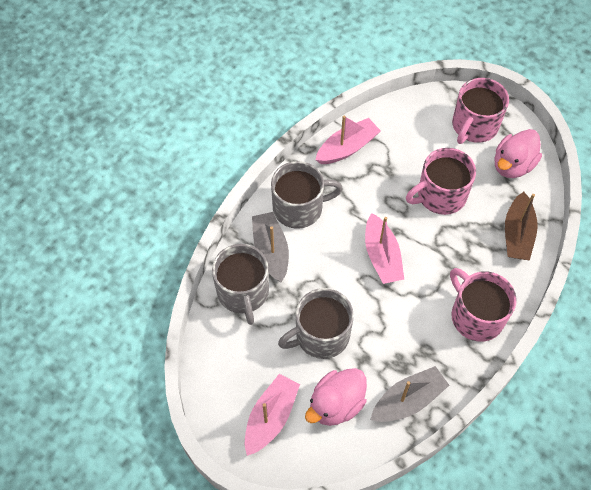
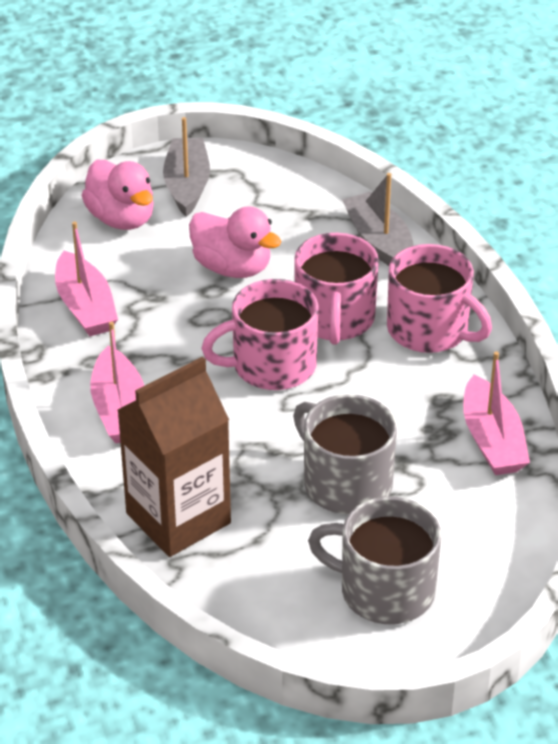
brown boat: 1 -> 0
brown carton: 0 -> 1
grey mug: 3 -> 2

